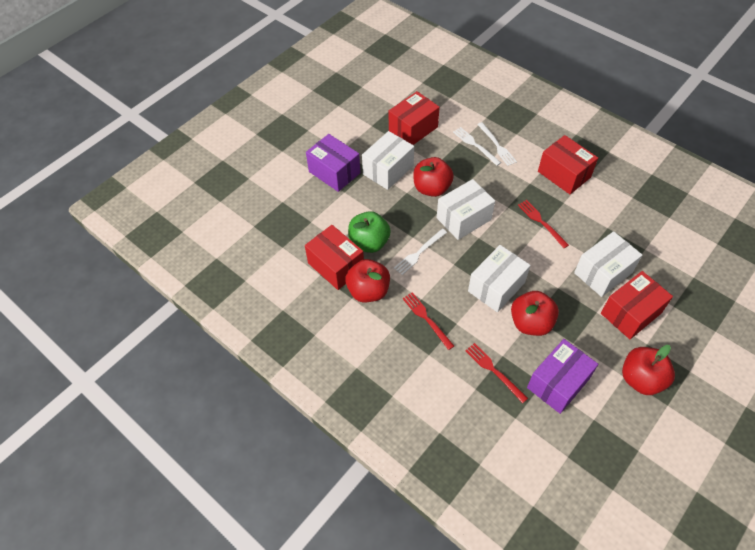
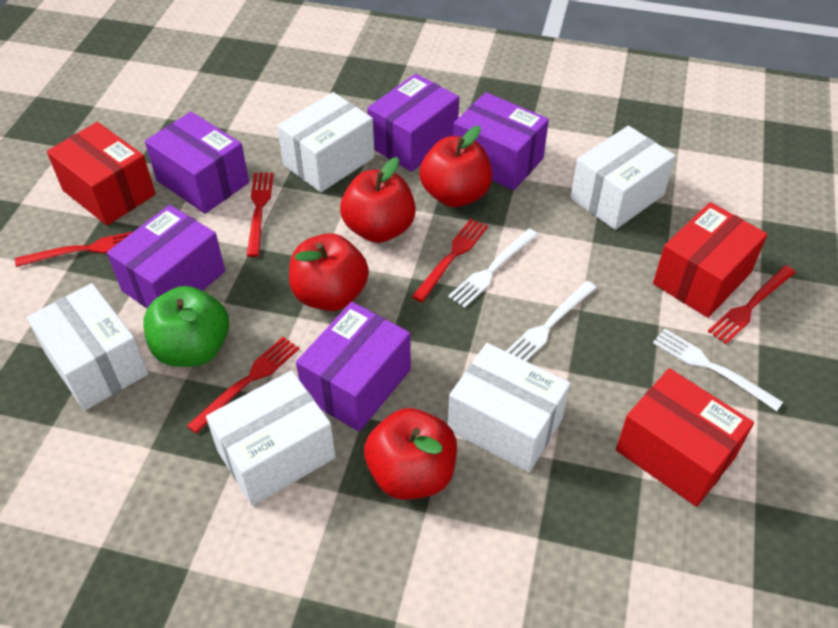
purple box: 2 -> 5
red box: 4 -> 3
red fork: 3 -> 5
white box: 4 -> 5

